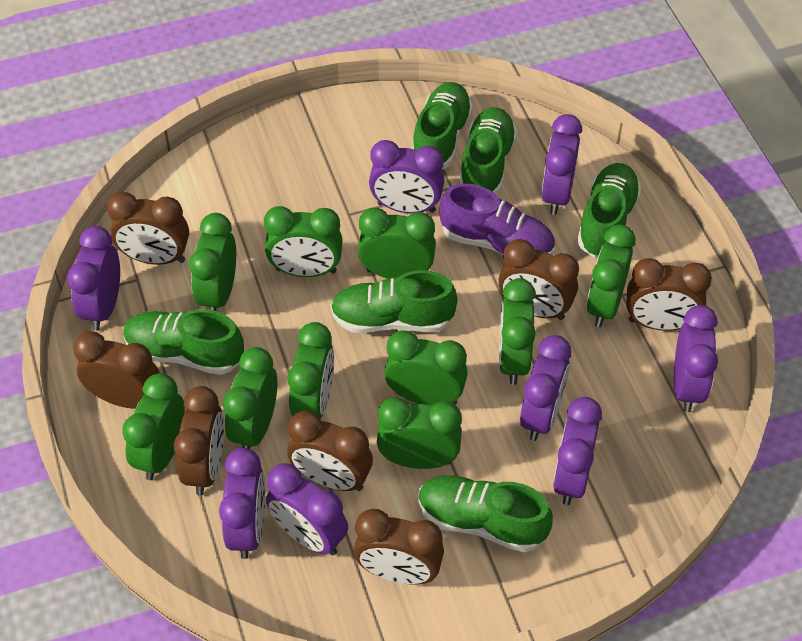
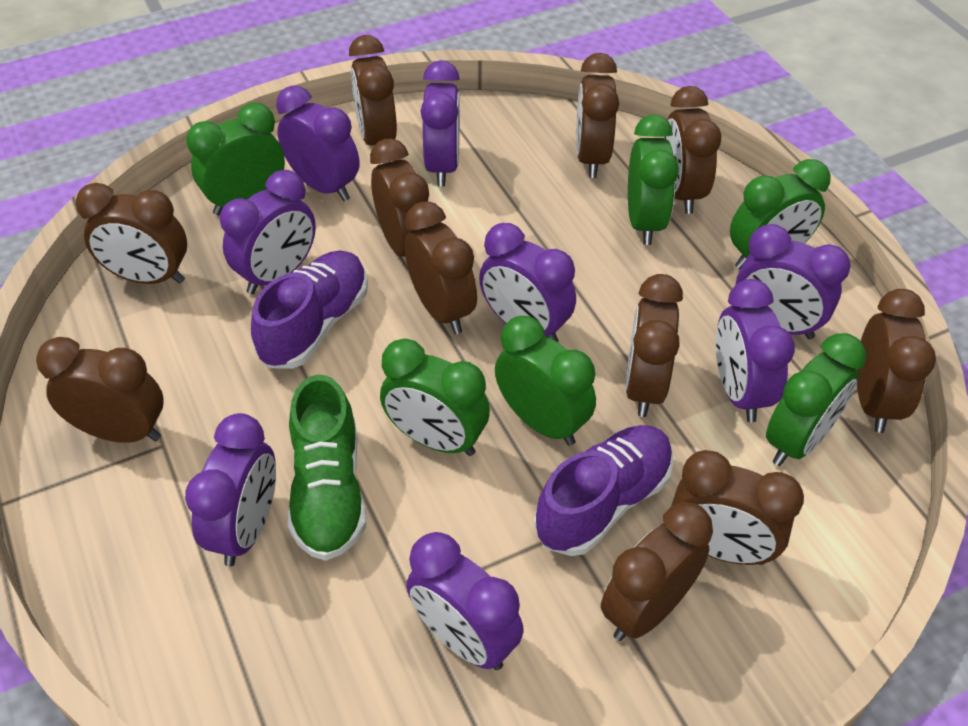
brown clock: 7 -> 11
green clock: 10 -> 6
green shoe: 6 -> 1
purple shoe: 1 -> 2

